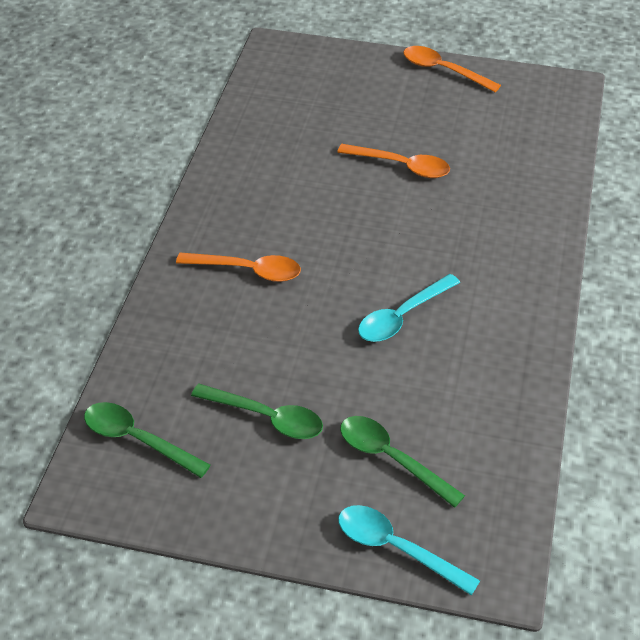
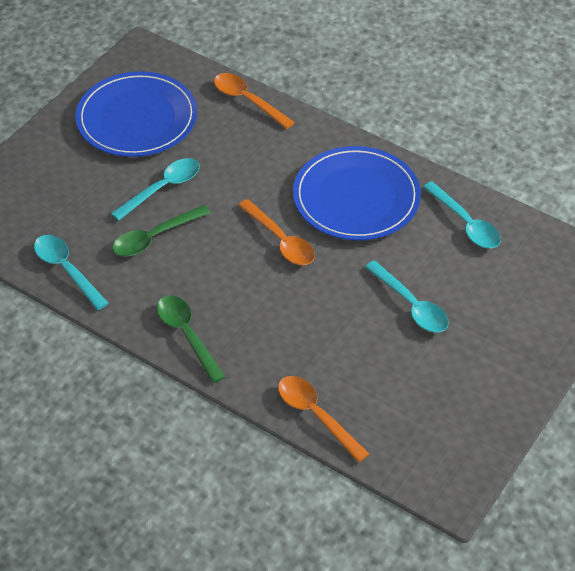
blue plate: 0 -> 2
green spoon: 3 -> 2
turquoise spoon: 2 -> 4

